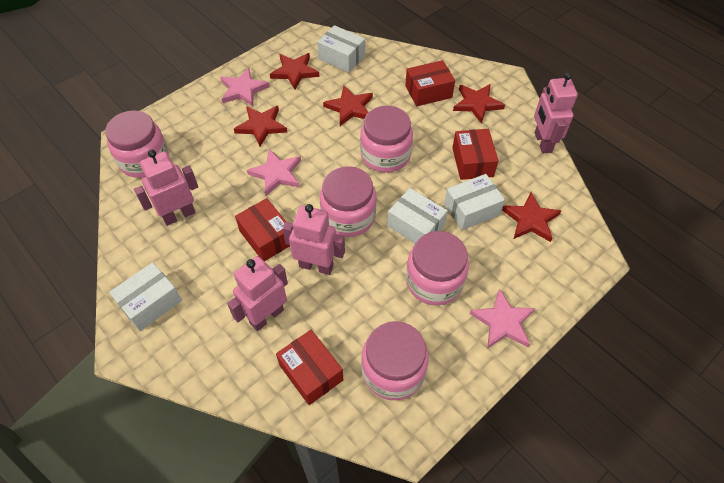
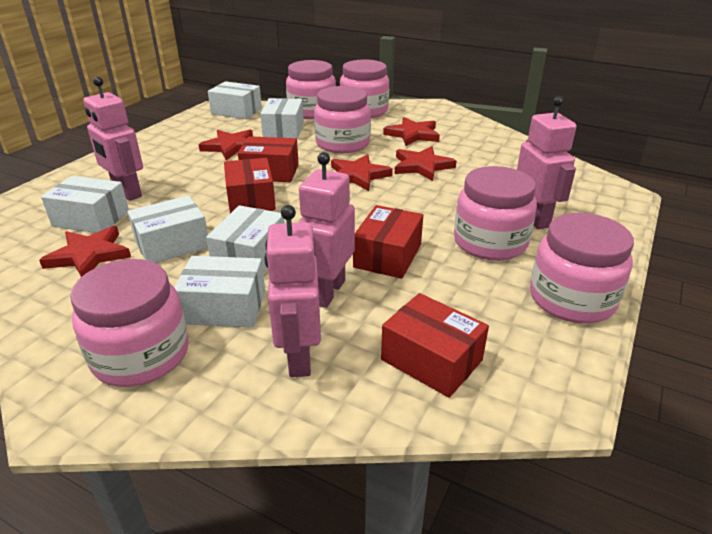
pink jar: 5 -> 6
pink star: 3 -> 0
white box: 4 -> 6

